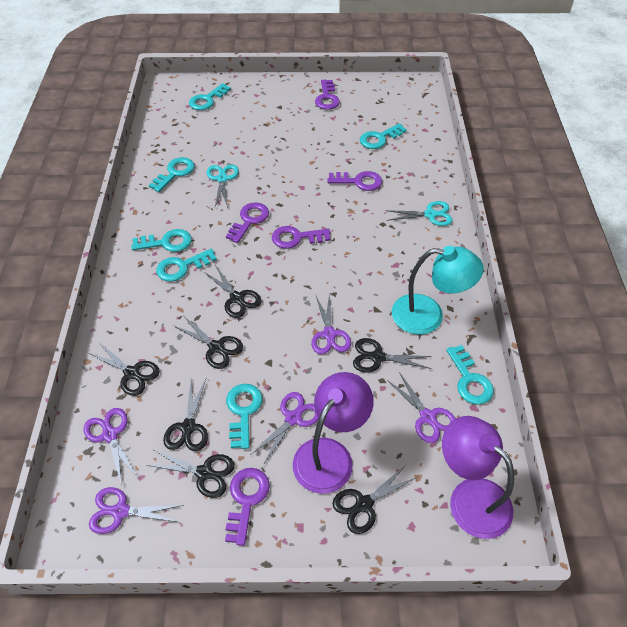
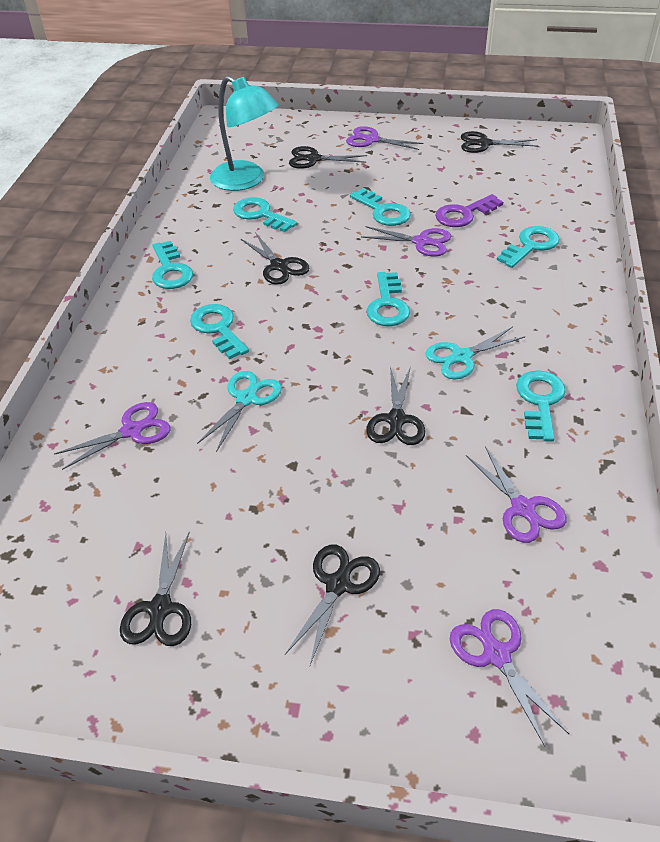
black scissors: 7 -> 6
purple key: 5 -> 1
purple lamp: 2 -> 0

